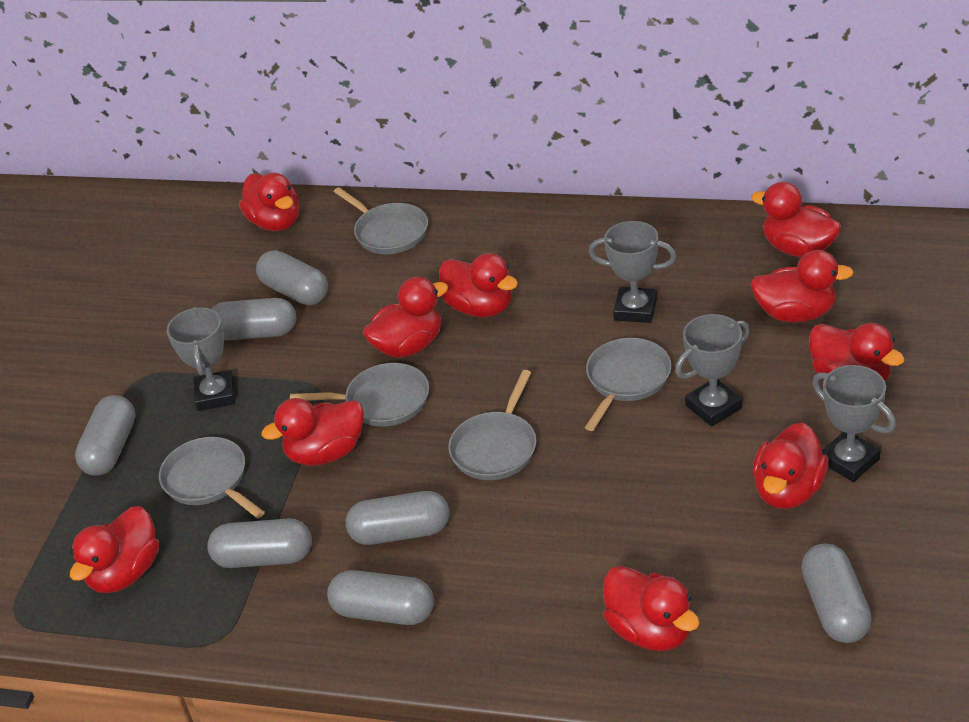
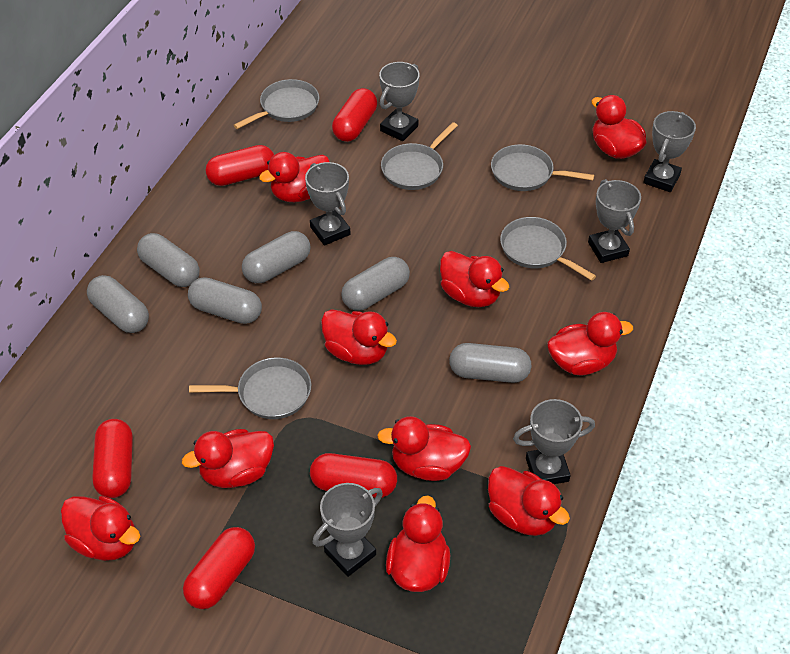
grey capsule: 7 -> 6
grey trophy: 4 -> 6
red capsule: 0 -> 5

